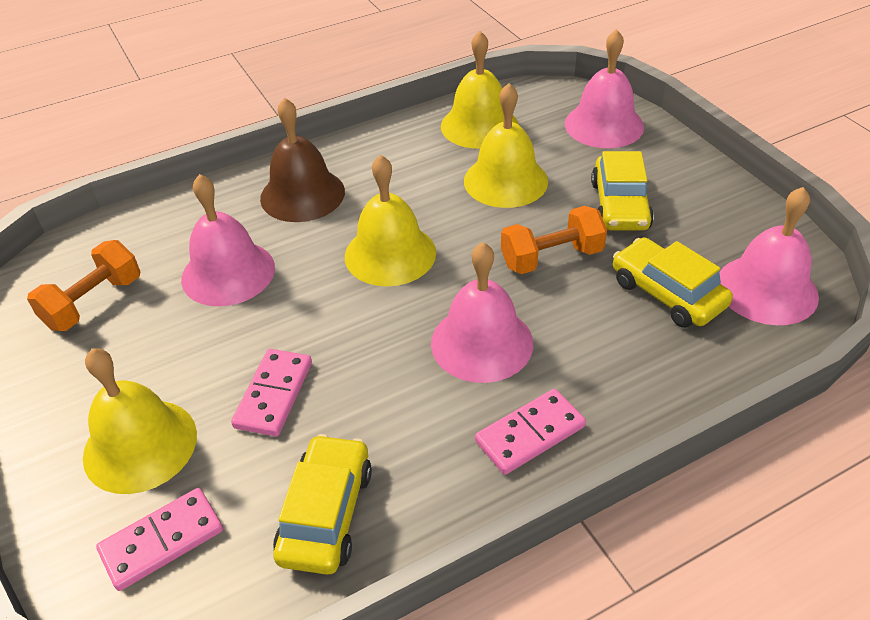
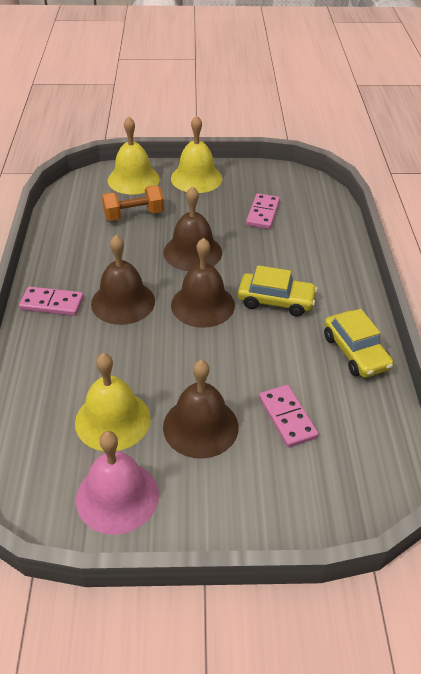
brown bell: 1 -> 4
orange dumbbell: 2 -> 1
pink bell: 4 -> 1
yellow bell: 4 -> 3
yellow car: 3 -> 2

